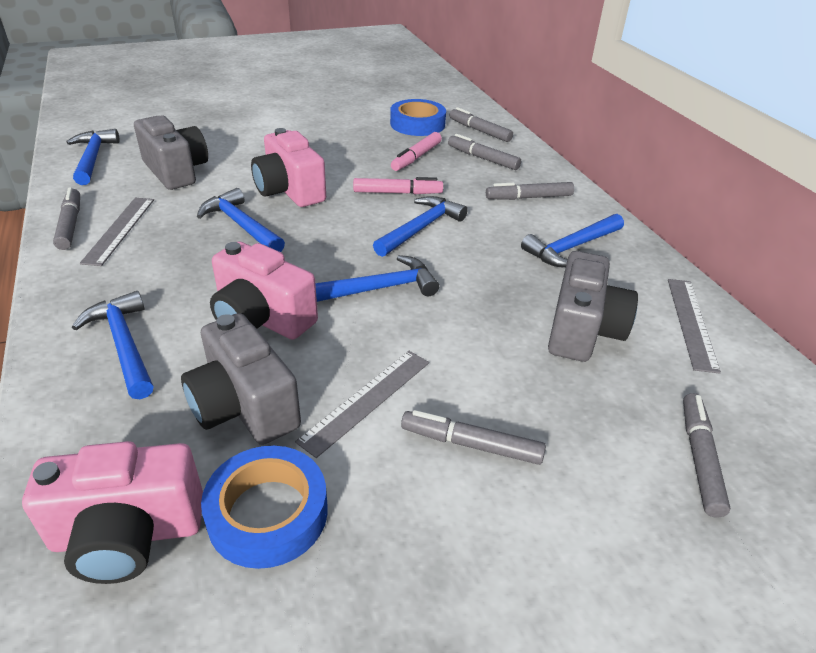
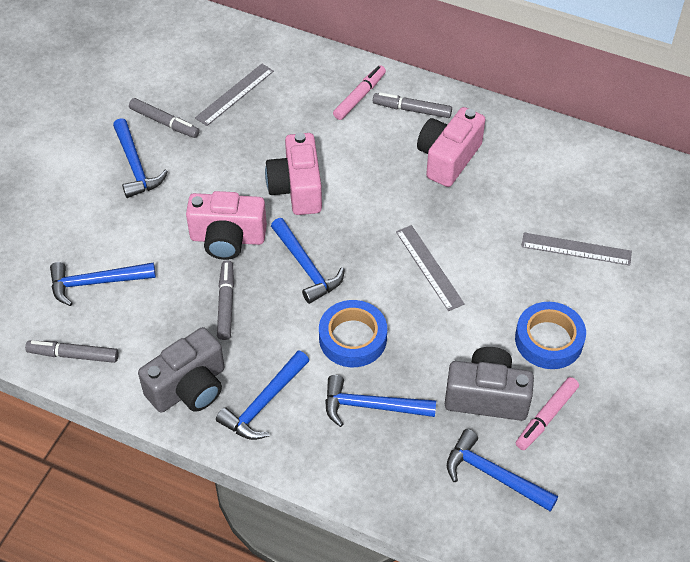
grey camera: 3 -> 2
grey marker: 6 -> 4

